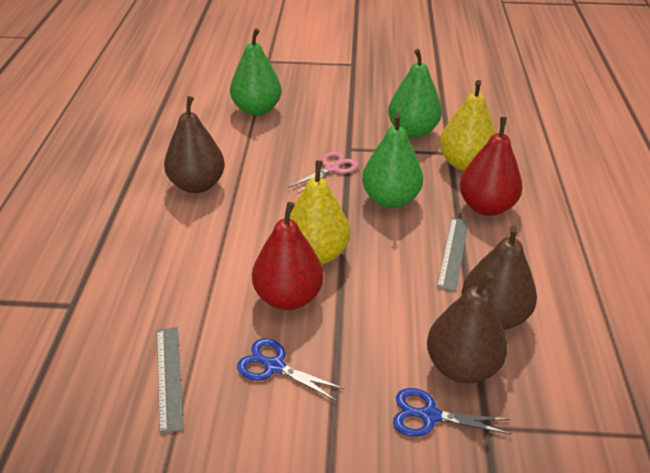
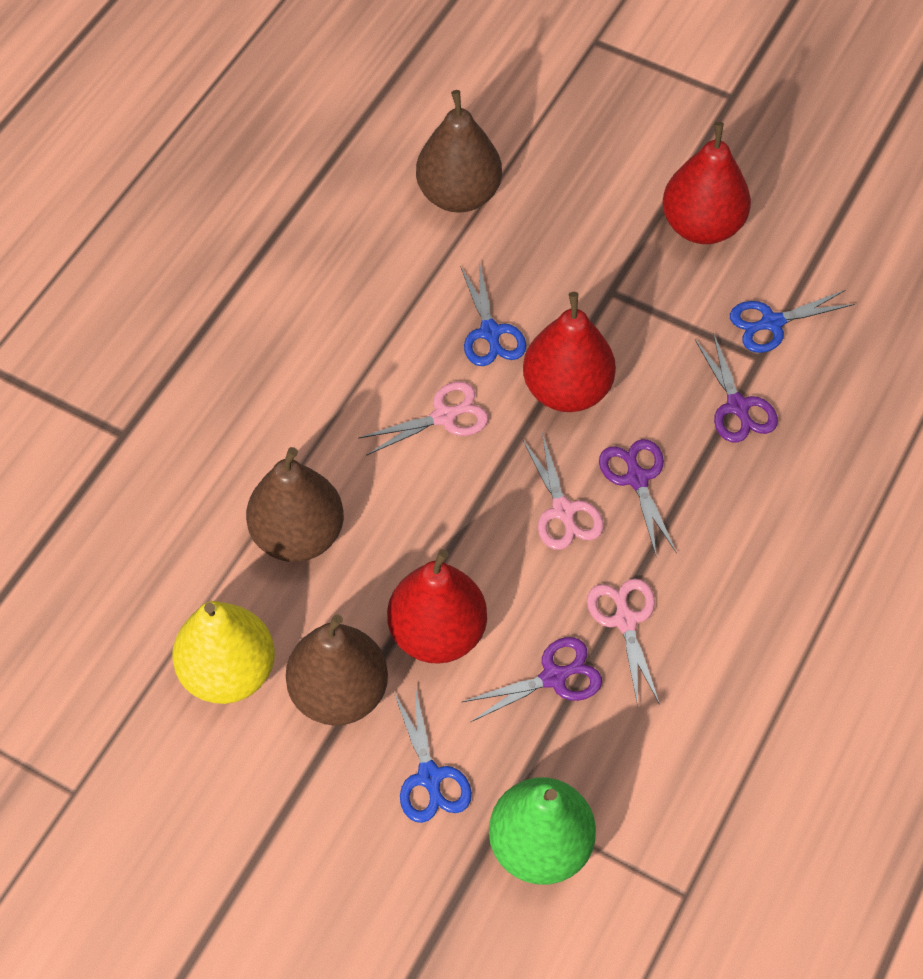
blue scissors: 2 -> 3
green pear: 3 -> 1
grey ruler: 2 -> 0
pink scissors: 1 -> 3
purple scissors: 0 -> 3
red pear: 2 -> 3
yellow pear: 2 -> 1

